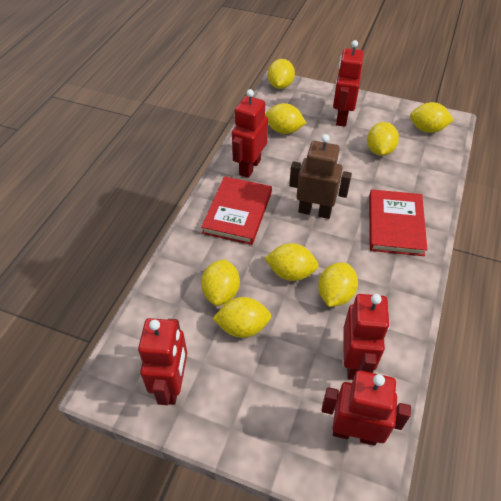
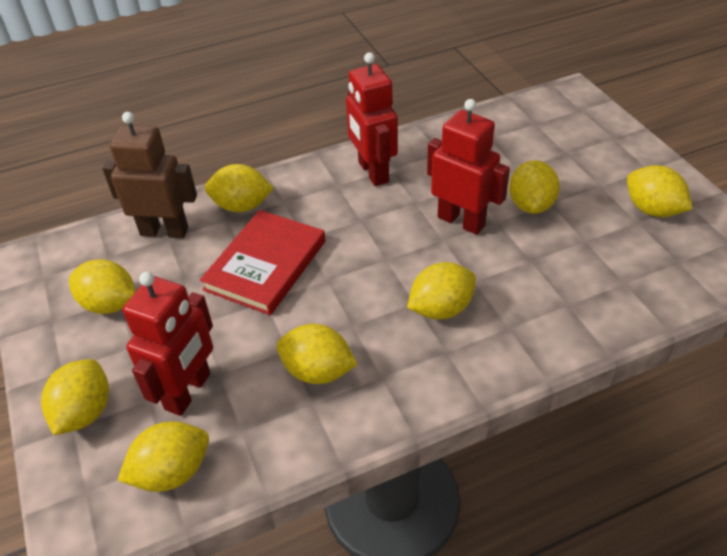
red book: 2 -> 1
red robot: 5 -> 3

